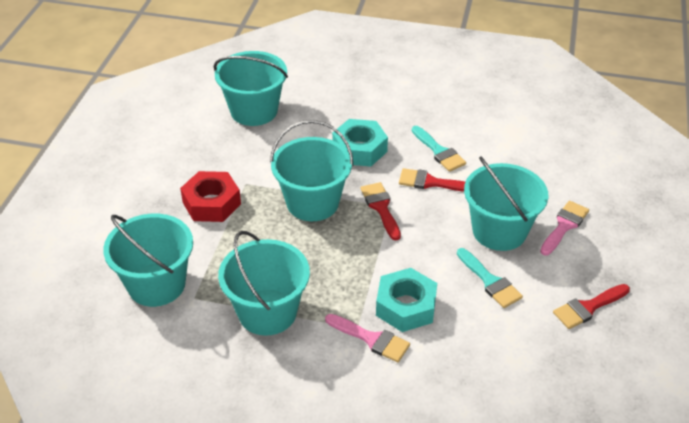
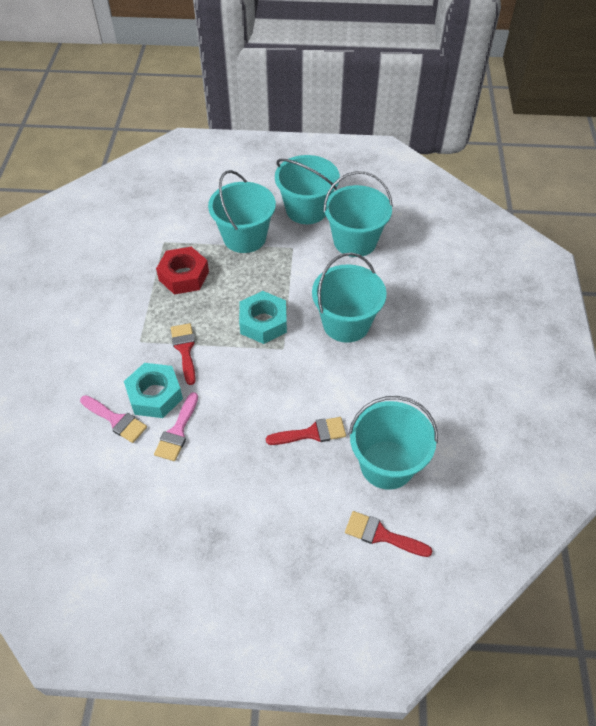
turquoise brush: 2 -> 0

